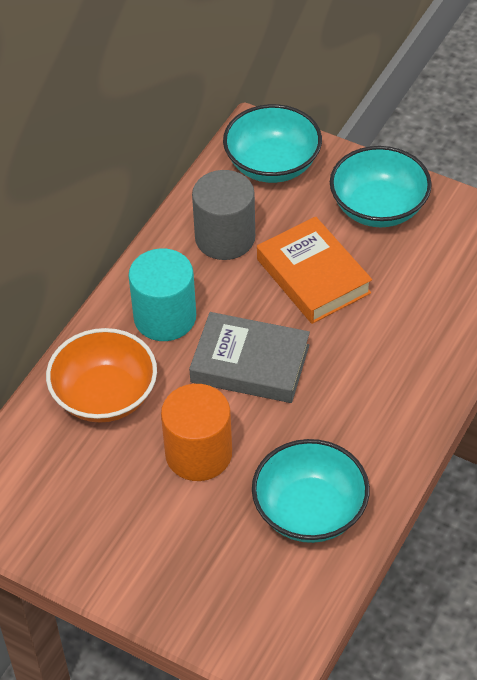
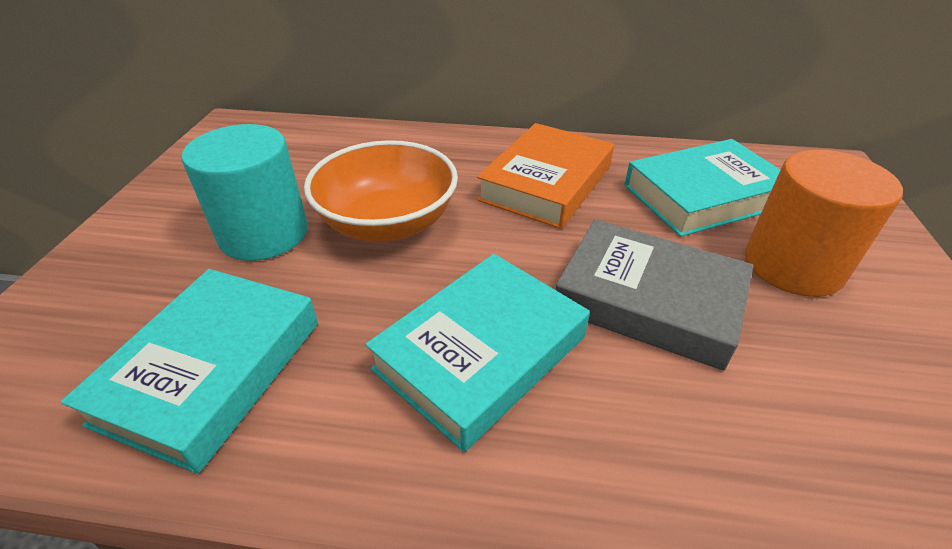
grey cylinder: 1 -> 0
turquoise book: 0 -> 3
turquoise bowl: 3 -> 0

